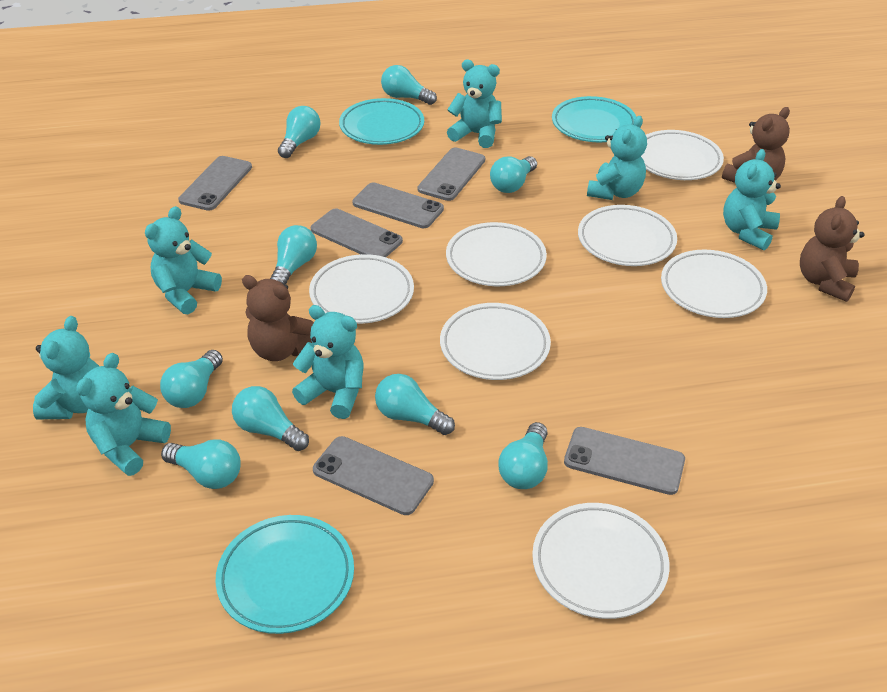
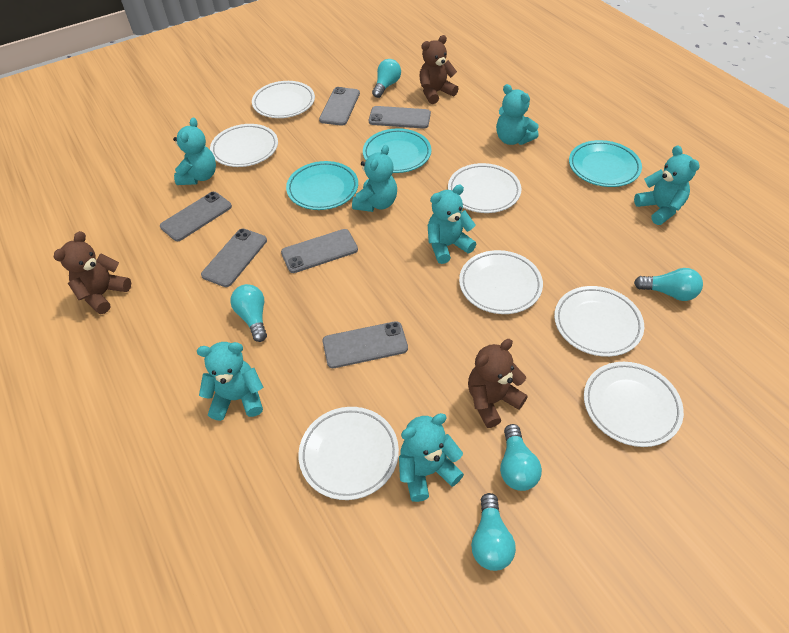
turquoise light bulb: 9 -> 5

